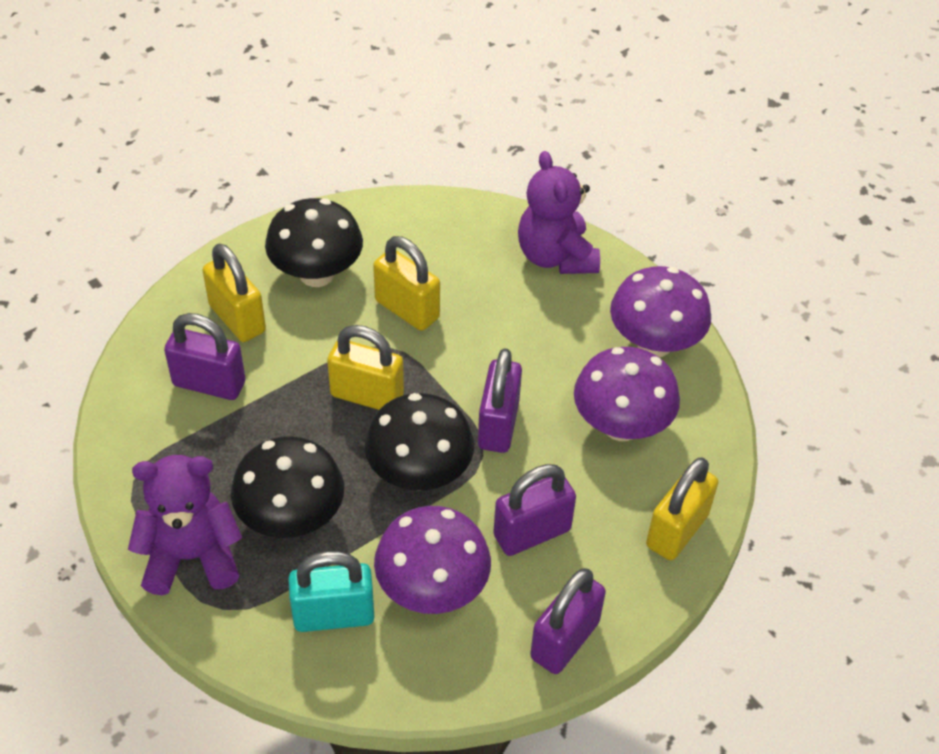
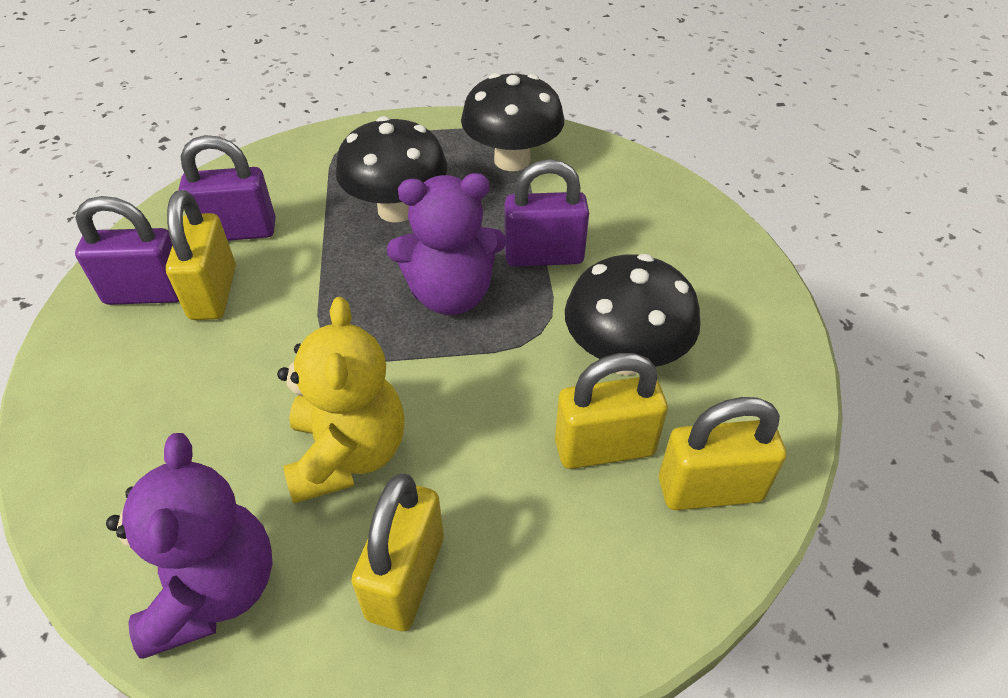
purple mushroom: 3 -> 0
purple padlock: 4 -> 3
turquoise padlock: 1 -> 0
yellow teddy bear: 0 -> 1

